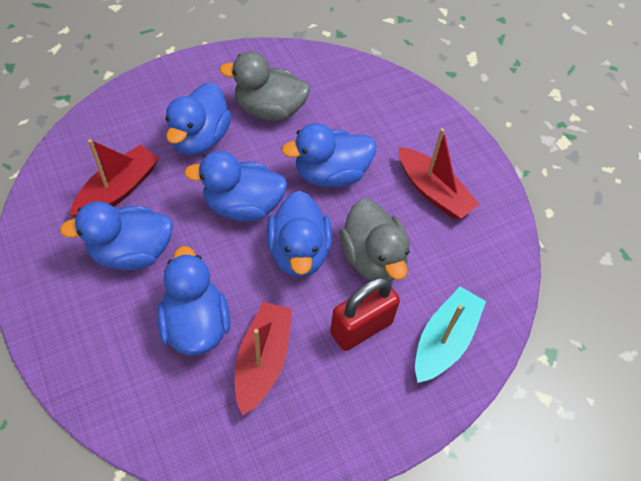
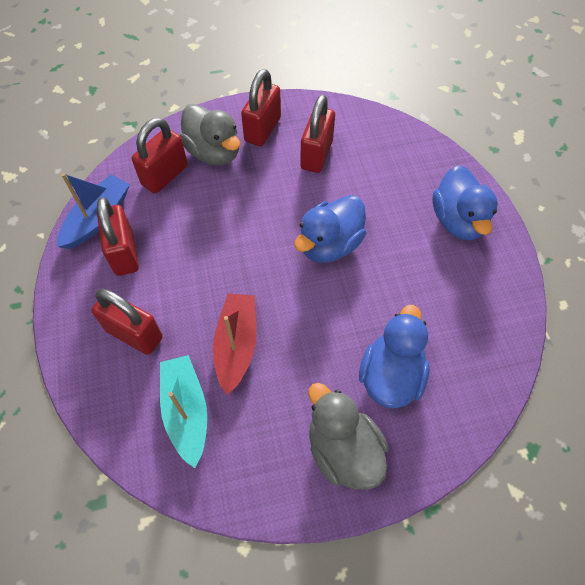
blue boat: 0 -> 1
blue duck: 6 -> 3
red boat: 3 -> 1
red padlock: 1 -> 5

